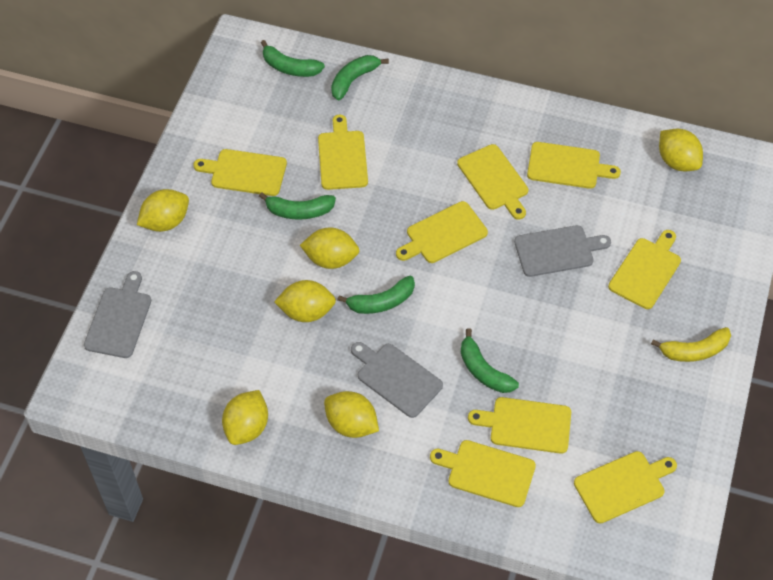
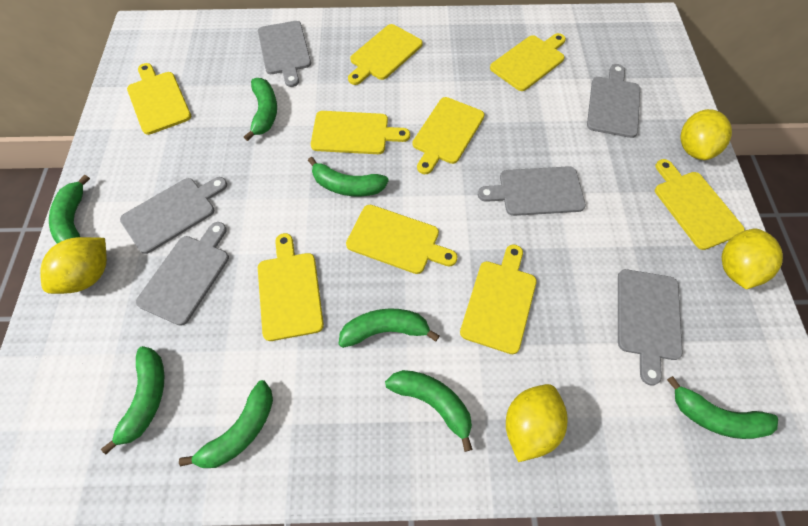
green banana: 5 -> 8
grey cutting board: 3 -> 6
yellow banana: 1 -> 0
yellow lemon: 6 -> 4

